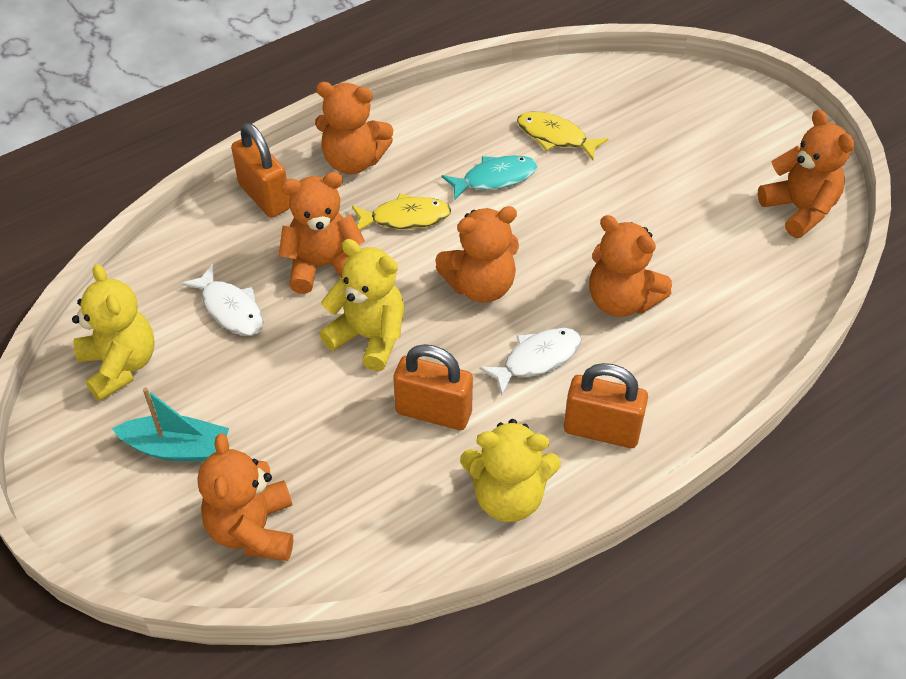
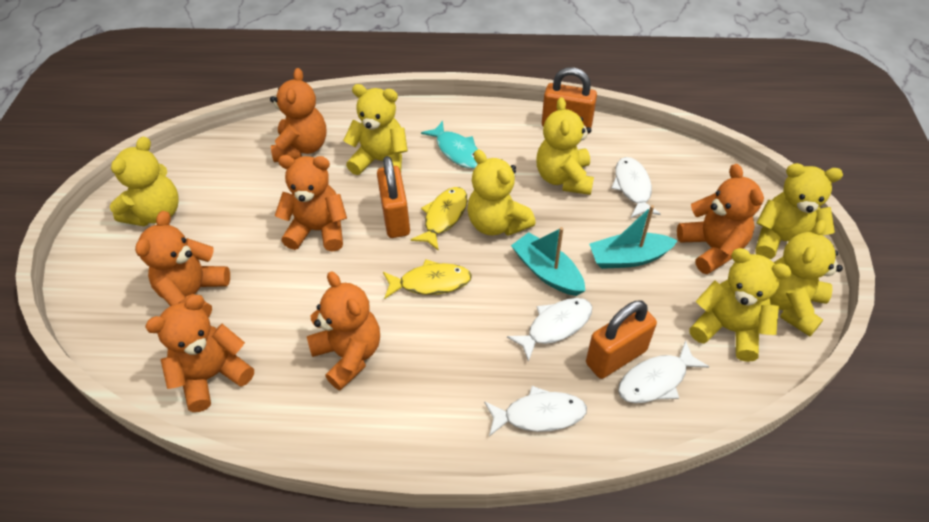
turquoise boat: 1 -> 2
white fish: 2 -> 4
yellow teddy bear: 3 -> 7

